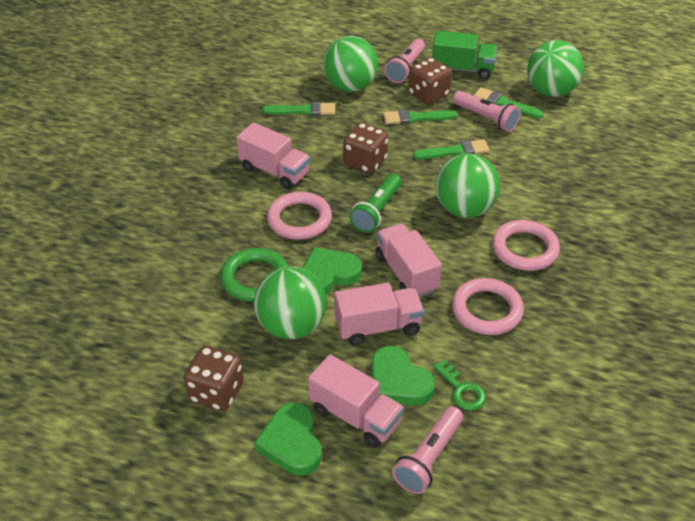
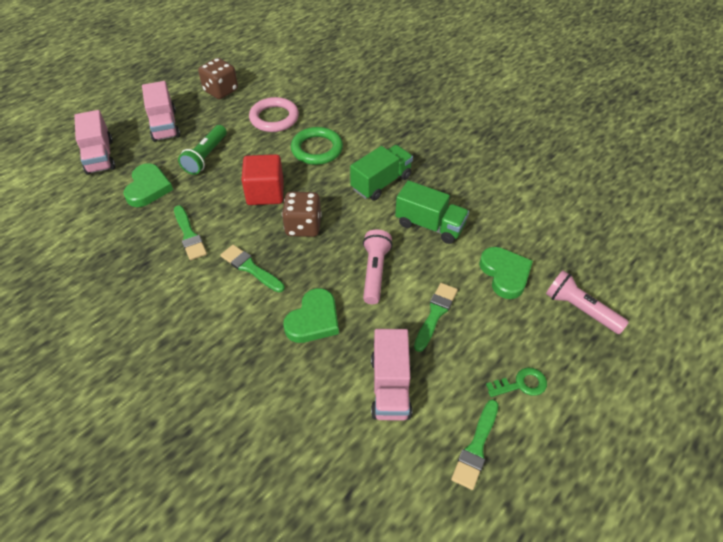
brown dice: 3 -> 2
green ball: 4 -> 0
green truck: 1 -> 2
pink flashlight: 3 -> 2
pink ring: 3 -> 1
pink truck: 4 -> 3
red cube: 0 -> 1

